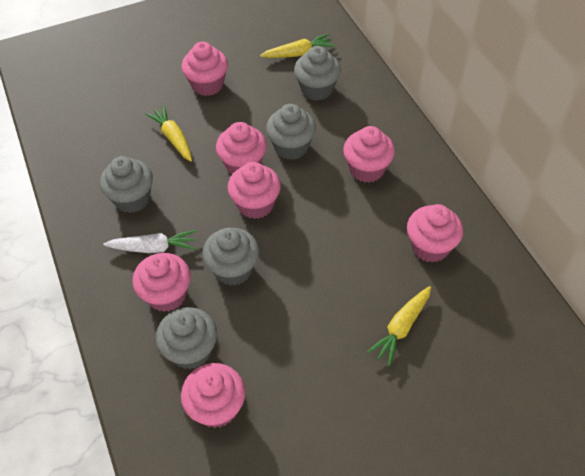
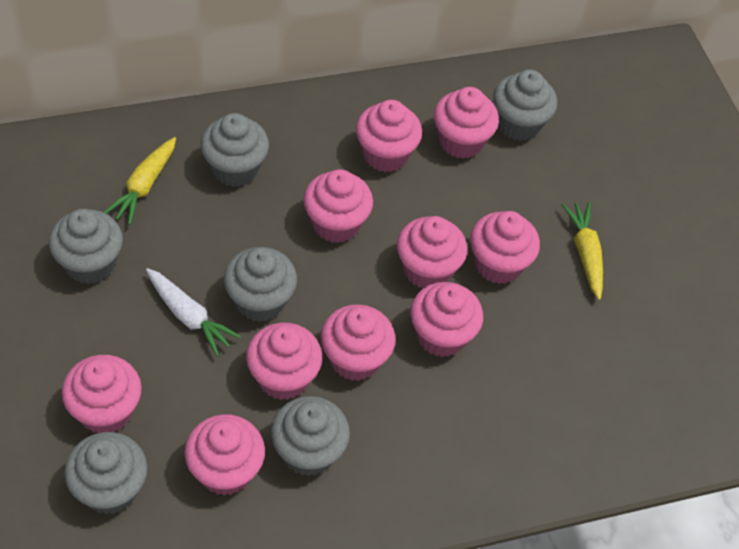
grey cupcake: 5 -> 6
pink cupcake: 7 -> 10
yellow carrot: 3 -> 2

